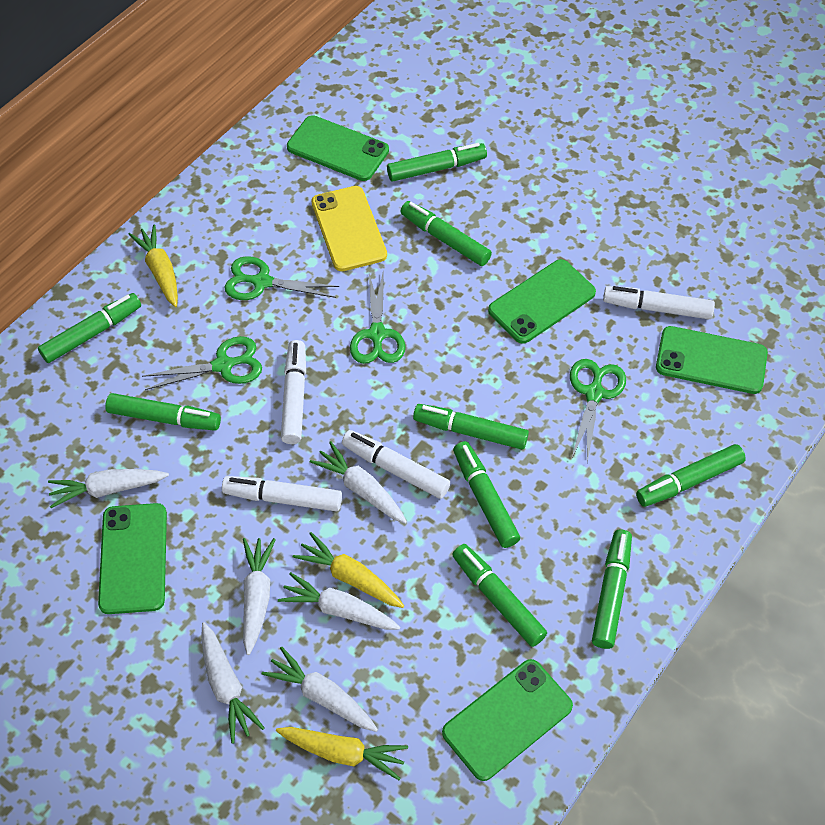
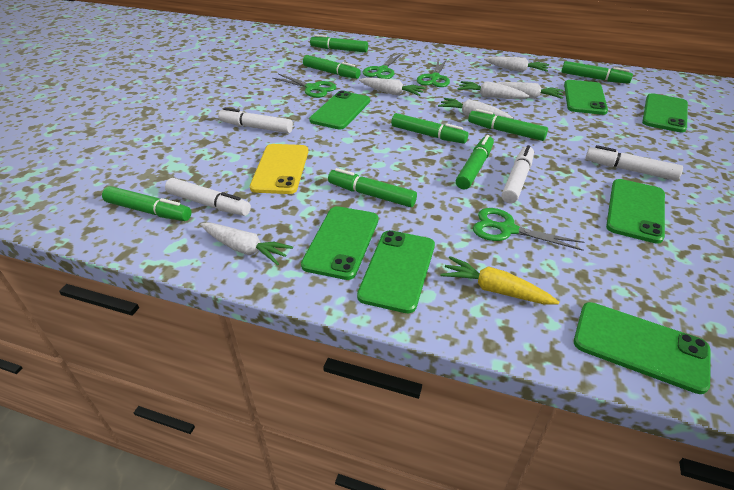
green marker: 9 -> 8
green phone: 5 -> 7
yellow carrot: 3 -> 1

